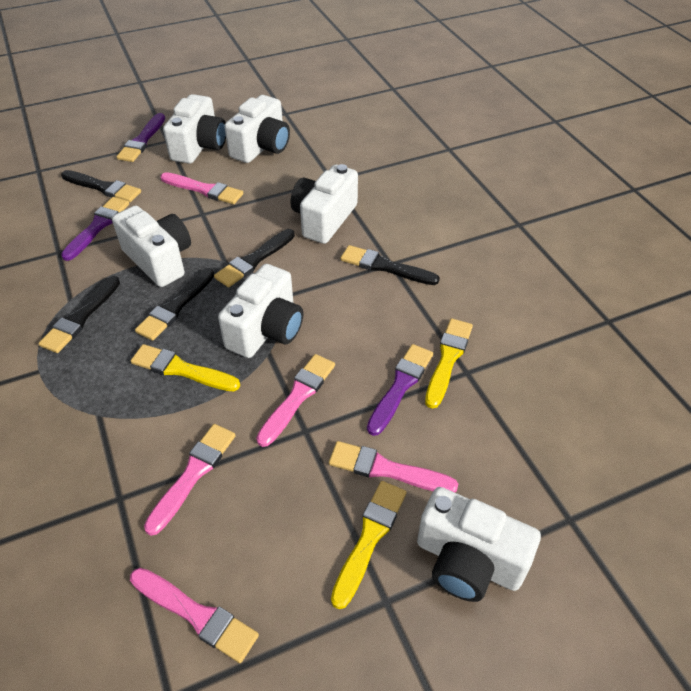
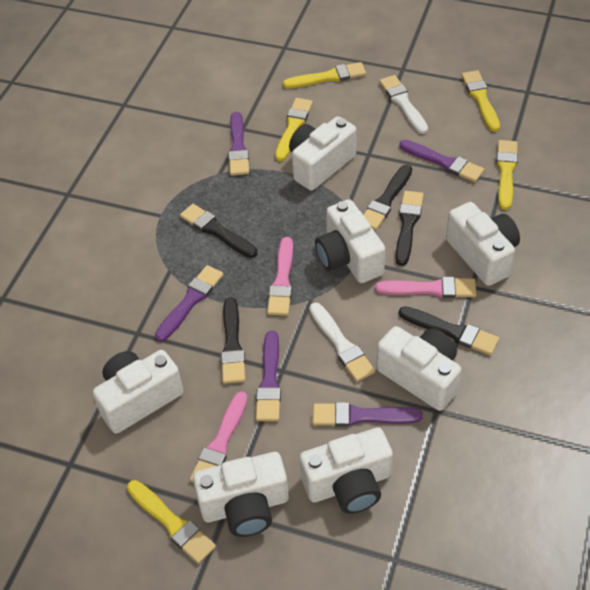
pink brush: 5 -> 3
purple brush: 3 -> 5
white brush: 0 -> 2
white camera: 6 -> 7
yellow brush: 3 -> 5

